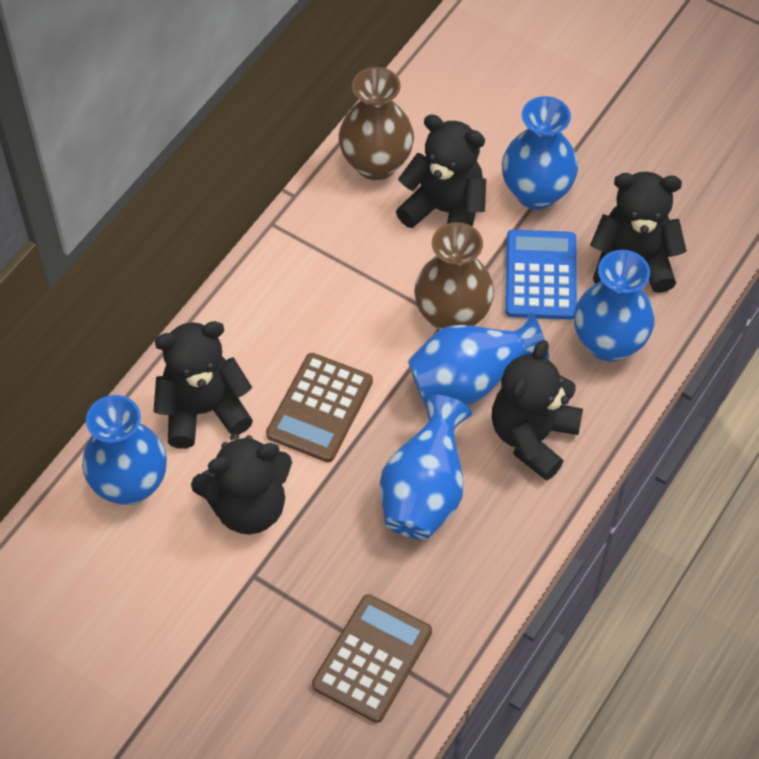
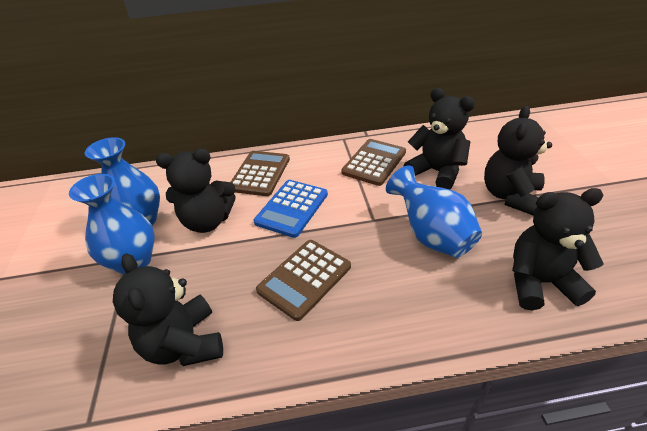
blue vase: 5 -> 3
brown calculator: 2 -> 3
brown vase: 2 -> 0

